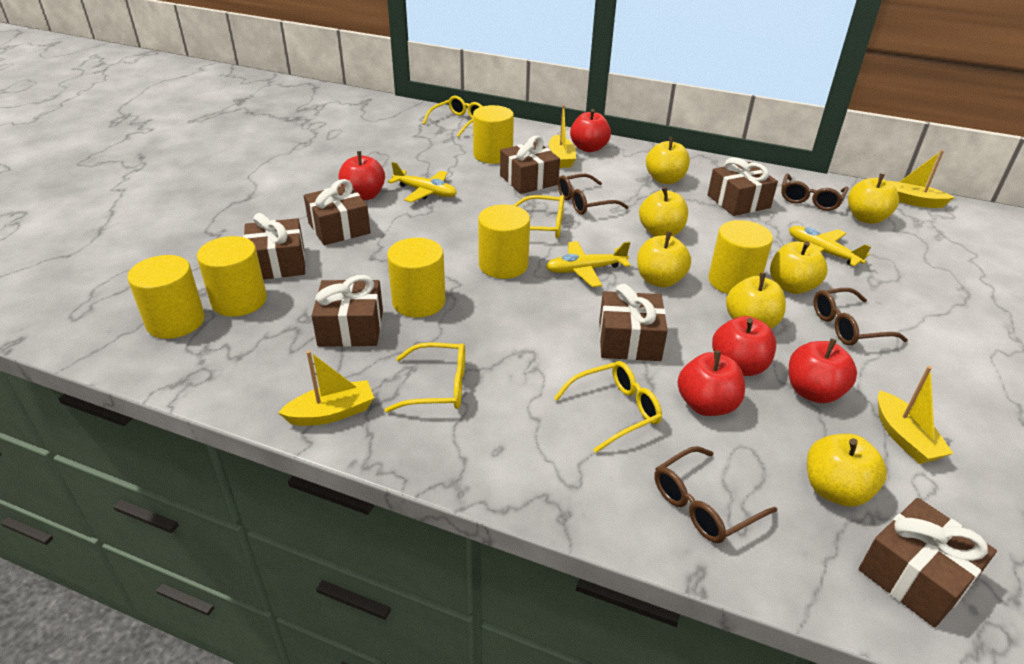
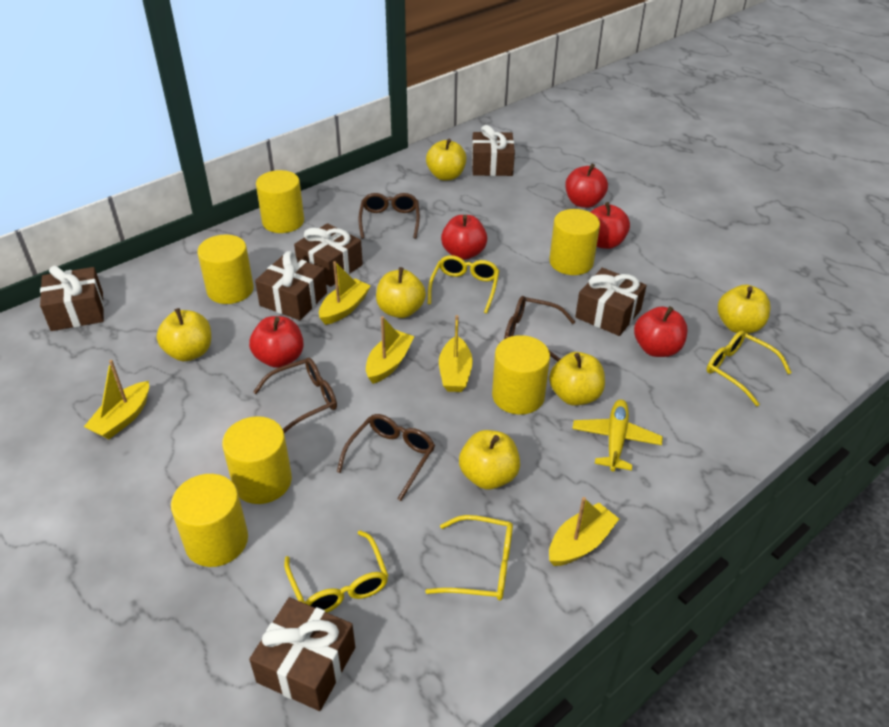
brown gift: 7 -> 6
yellow apple: 7 -> 6
yellow boat: 4 -> 5
yellow plane: 3 -> 1

